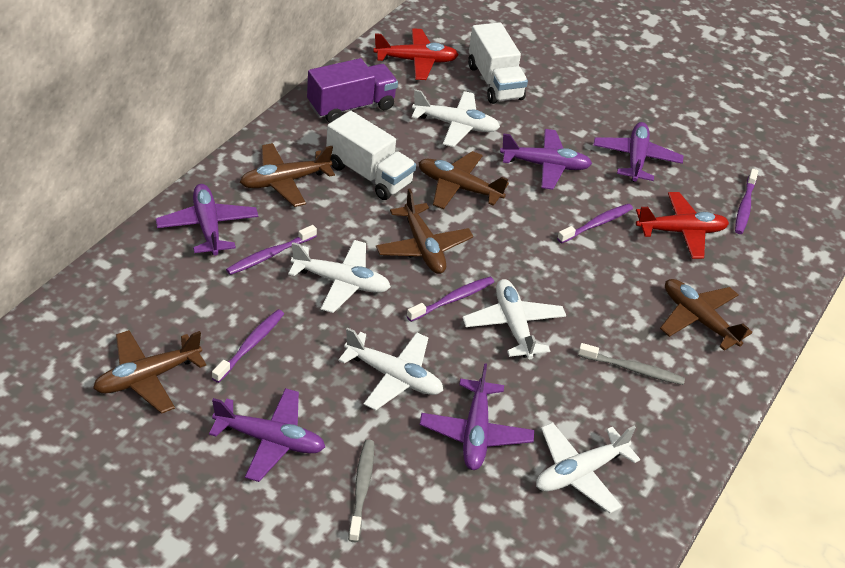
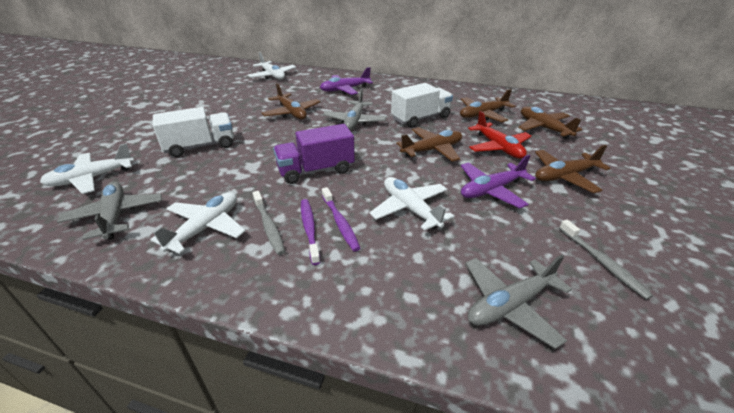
grey plane: 0 -> 3
purple plane: 5 -> 2
purple toothbrush: 5 -> 2
red plane: 2 -> 1
white plane: 5 -> 4

